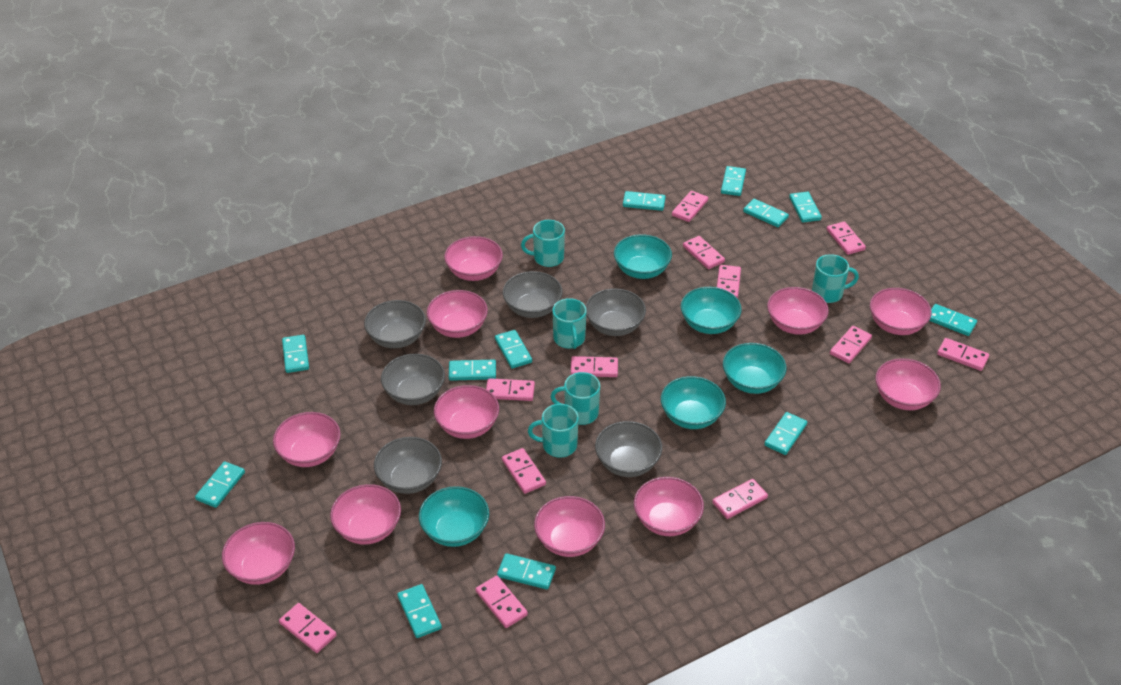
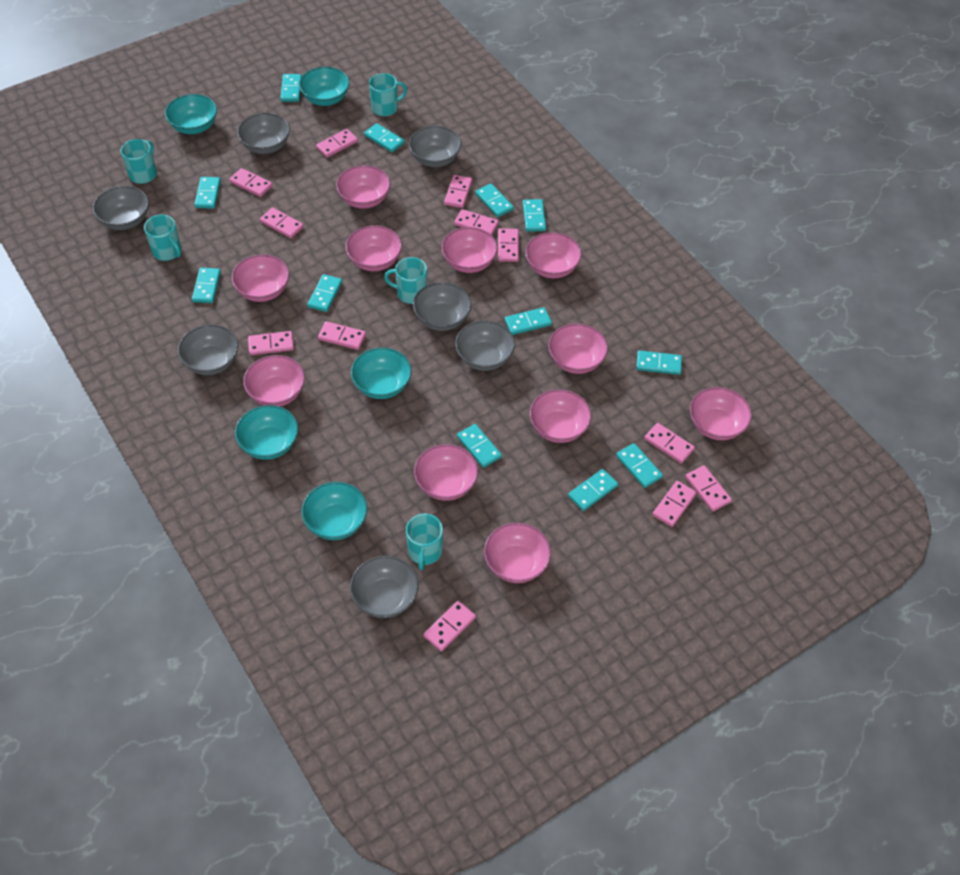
grey bowl: 6 -> 7

